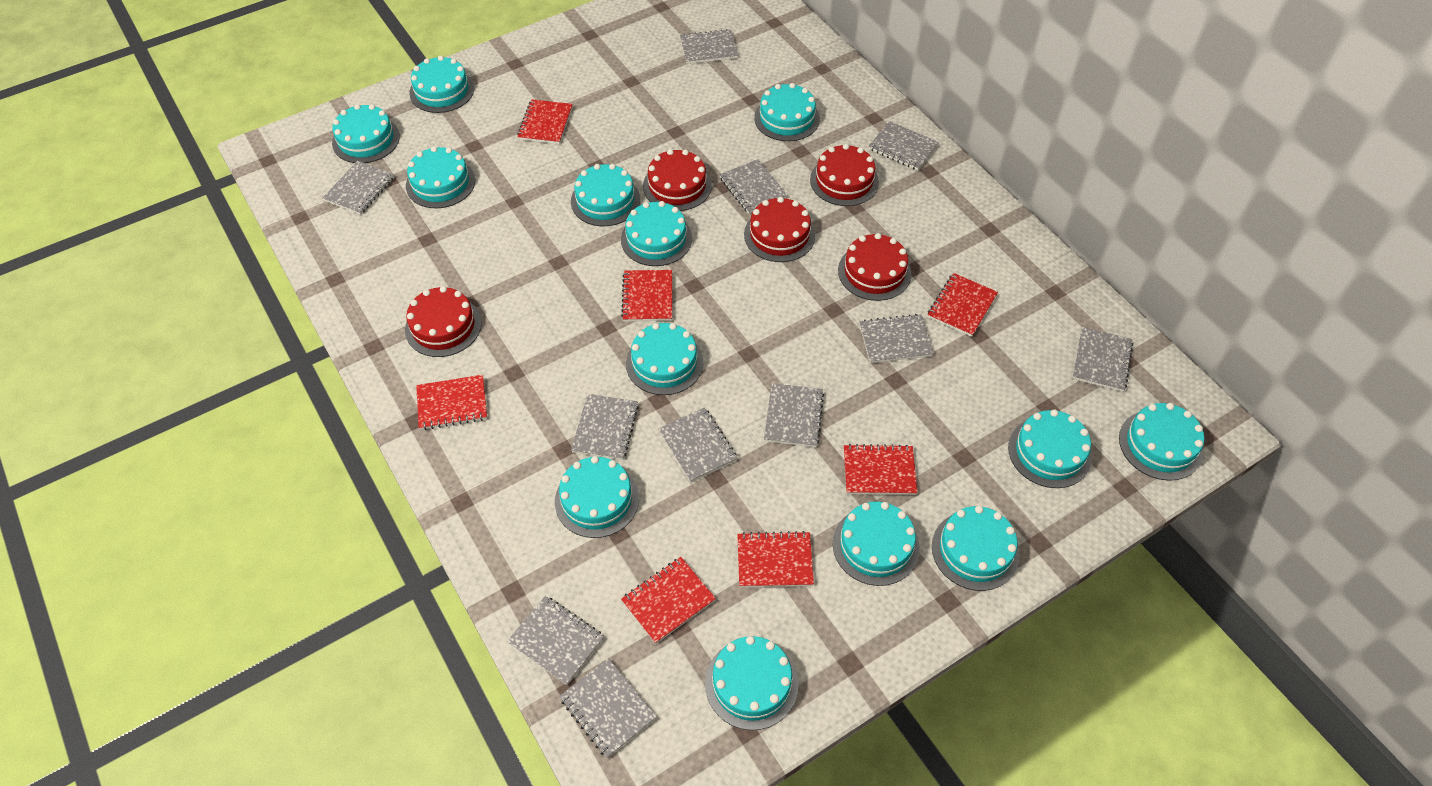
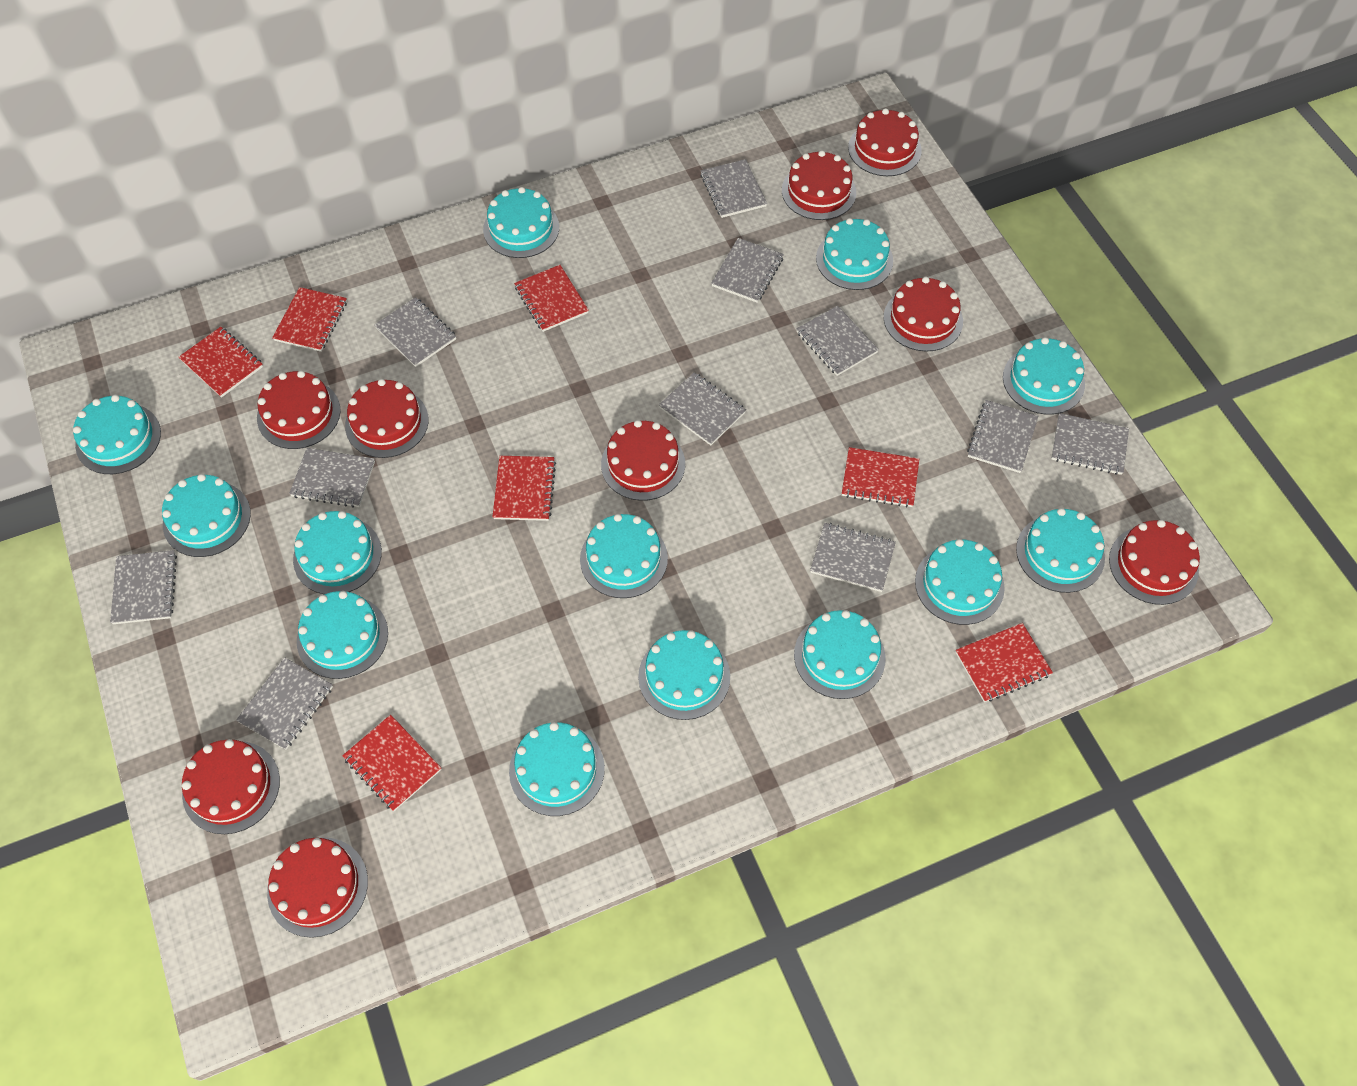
red cake: 5 -> 9

